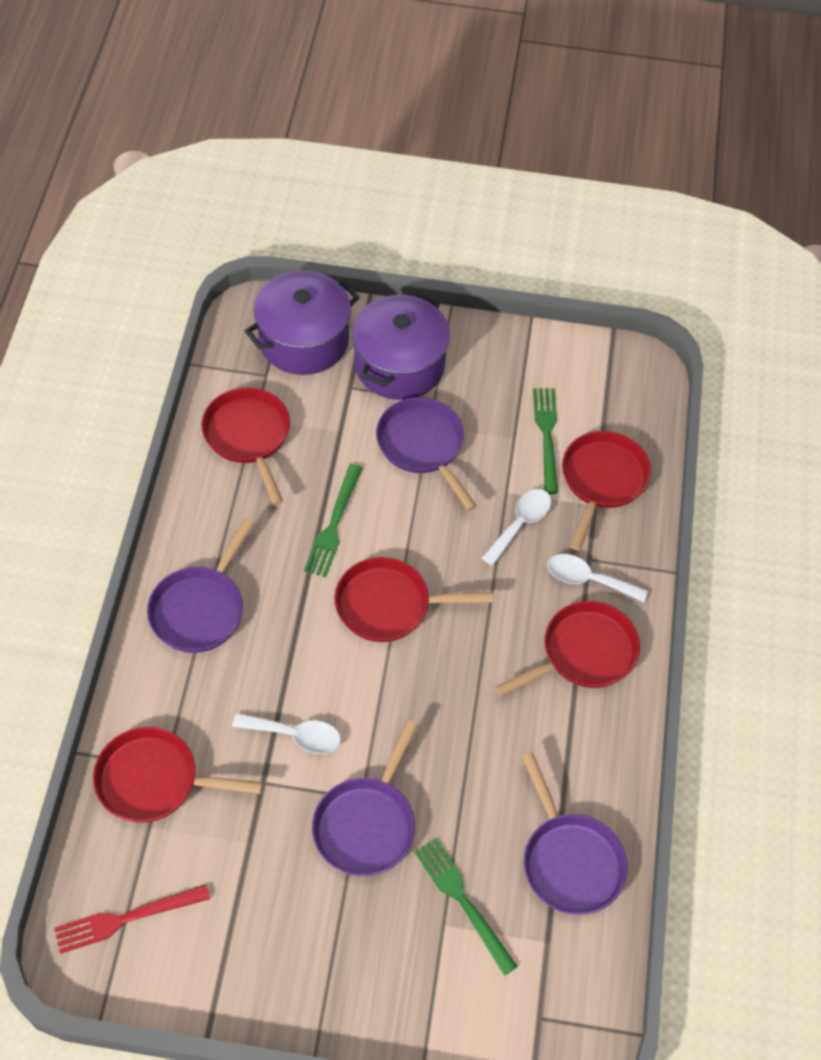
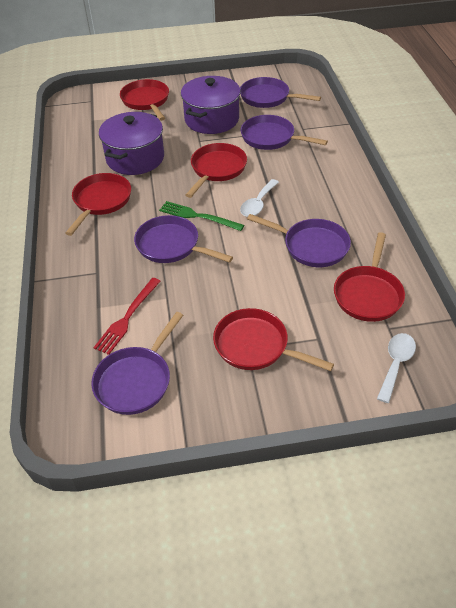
green fork: 3 -> 1
purple pan: 4 -> 5
white spoon: 3 -> 2

